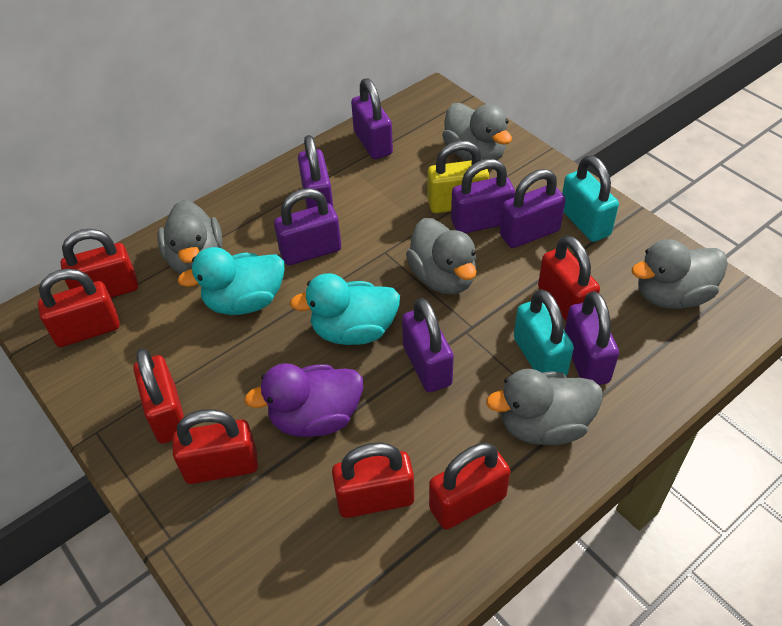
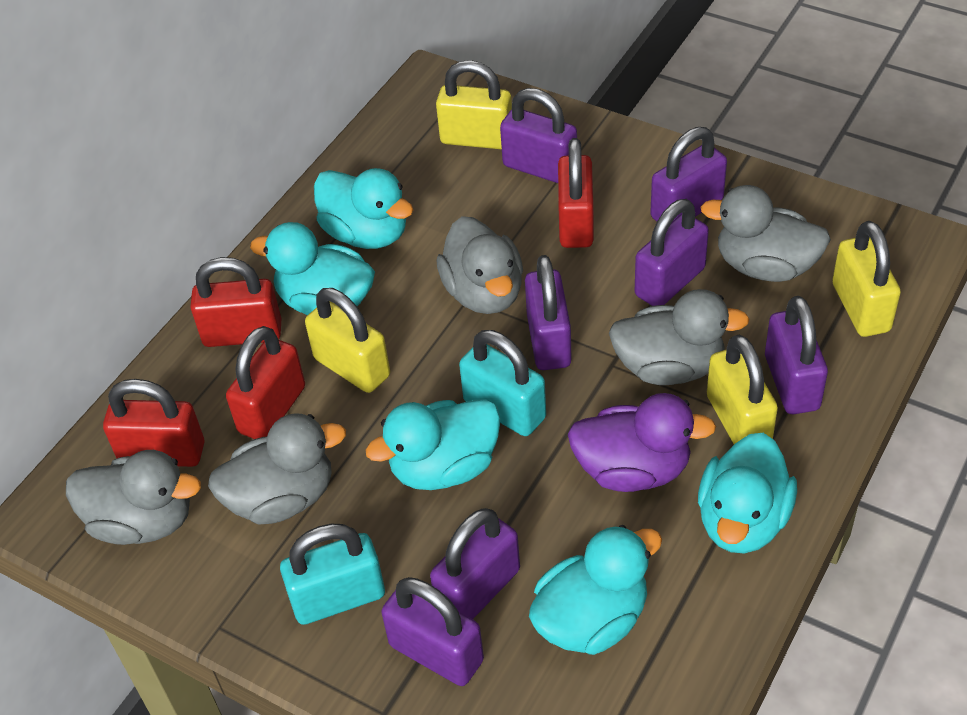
red padlock: 7 -> 4
turquoise duck: 2 -> 5
yellow padlock: 1 -> 4

